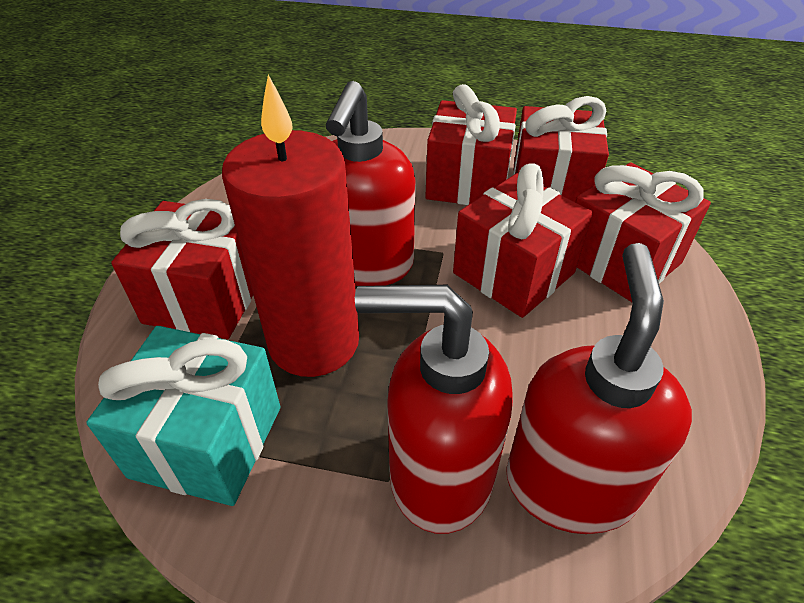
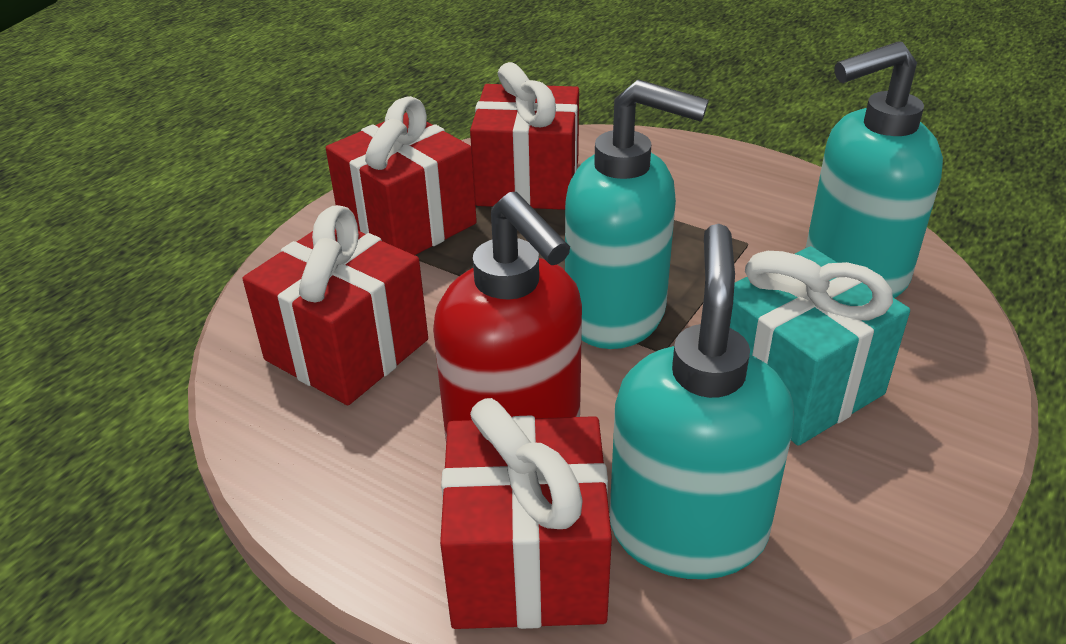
red candle: 1 -> 0
red gift: 5 -> 4
red soap dispenser: 3 -> 1
turquoise soap dispenser: 0 -> 3

